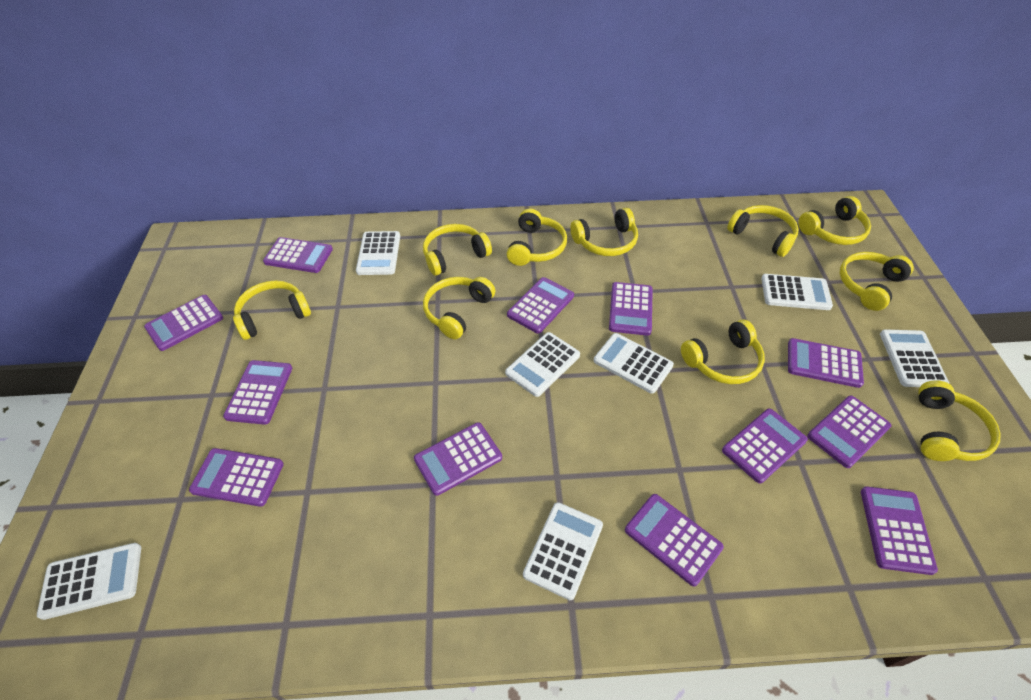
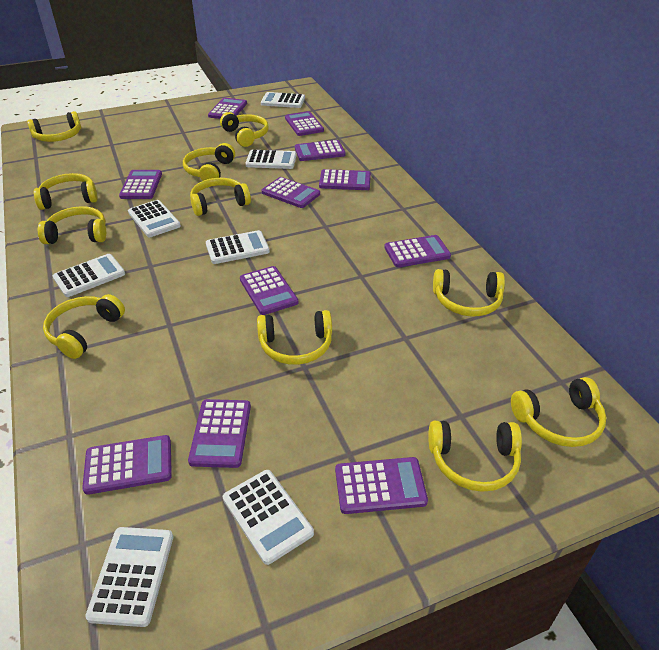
purple calculator: 12 -> 11
yellow headphones: 10 -> 11

